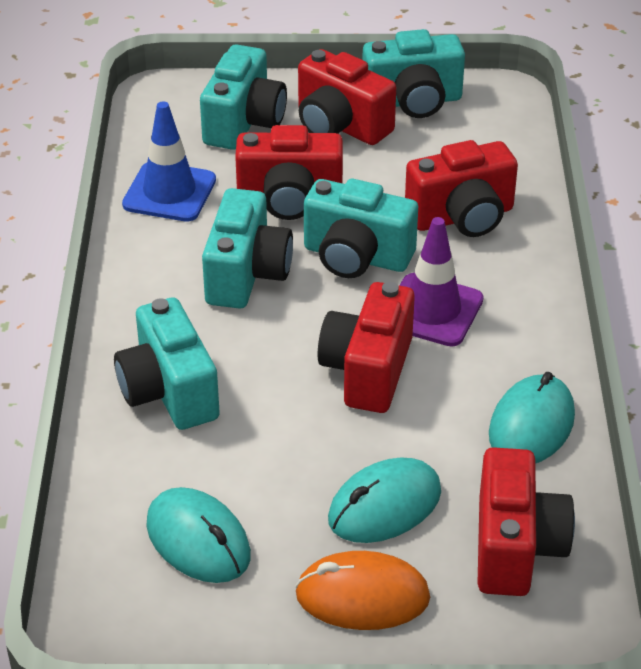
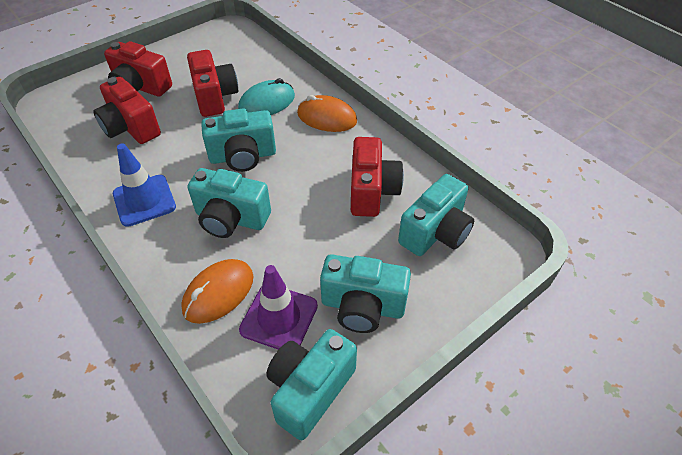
orange mouse: 1 -> 2
red camera: 5 -> 4
turquoise mouse: 3 -> 1

